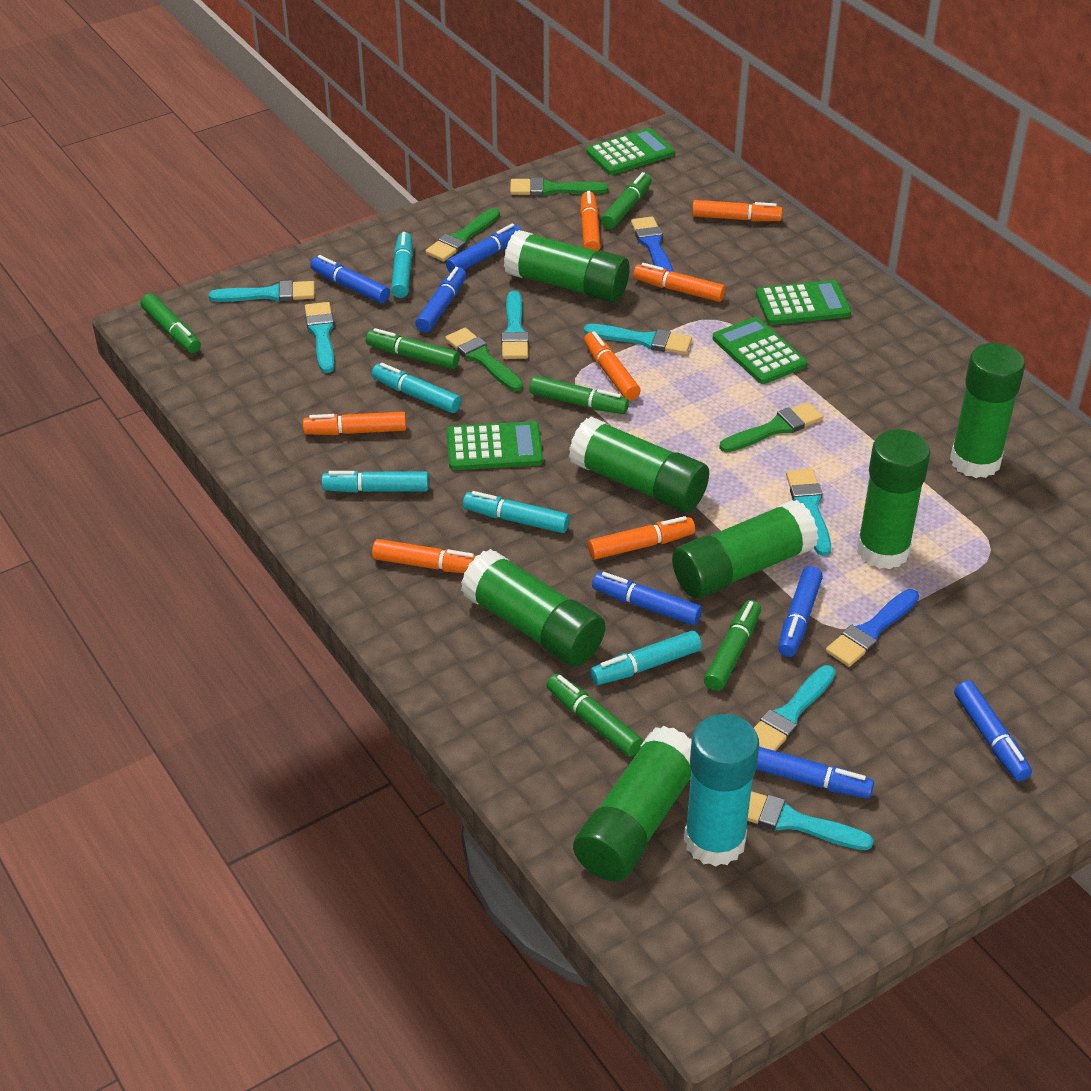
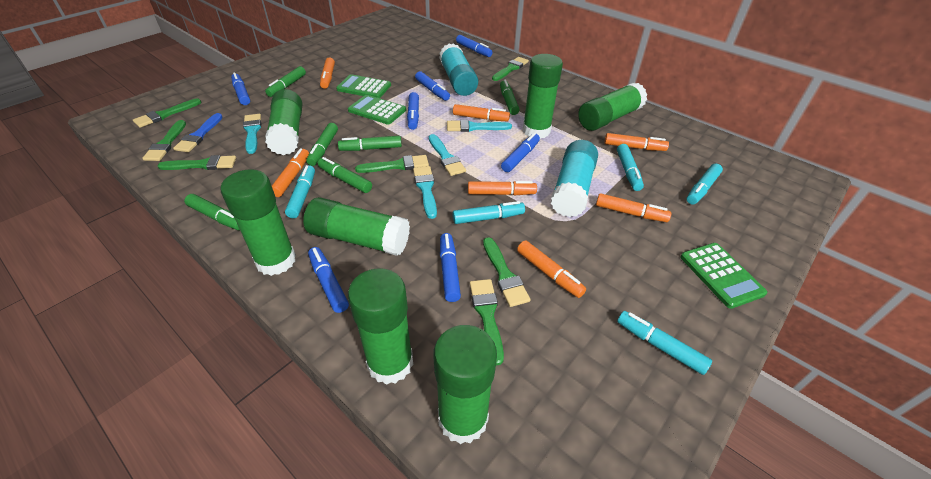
blue brush: 2 -> 1
green brush: 4 -> 7
green calculator: 4 -> 3
turquoise brush: 7 -> 4
turquoise glue stick: 1 -> 2

